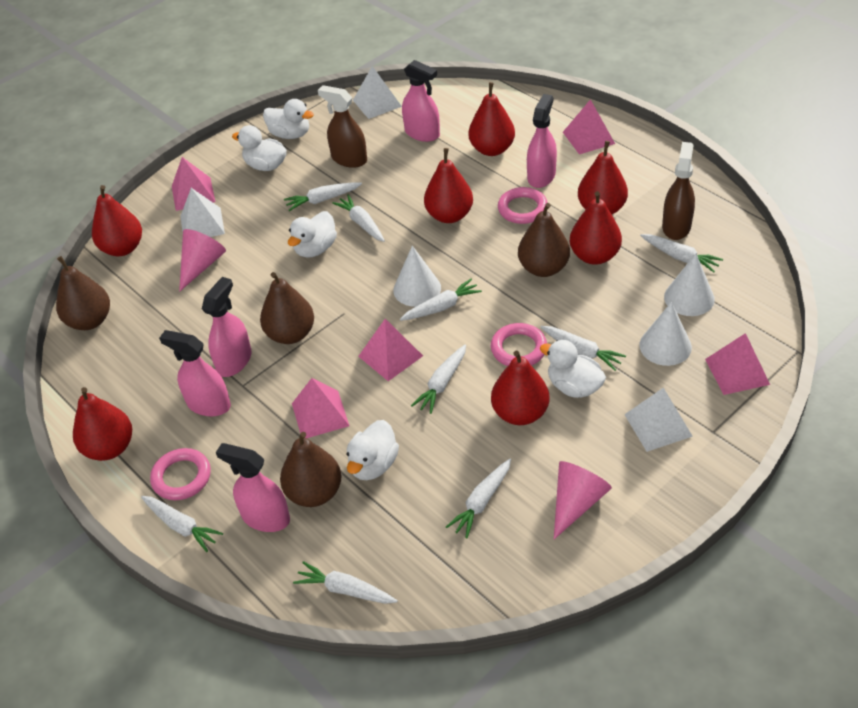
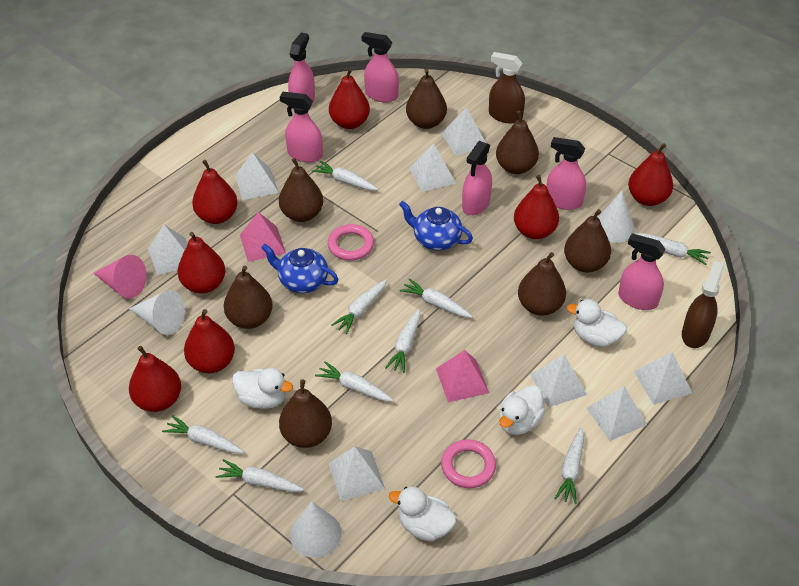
blue teapot: 0 -> 2
brown pear: 4 -> 7
pink cone: 2 -> 1
pink pyramid: 5 -> 2
pink ring: 3 -> 2
pink spray bottle: 5 -> 6
white duck: 5 -> 4
white pyramid: 3 -> 8

